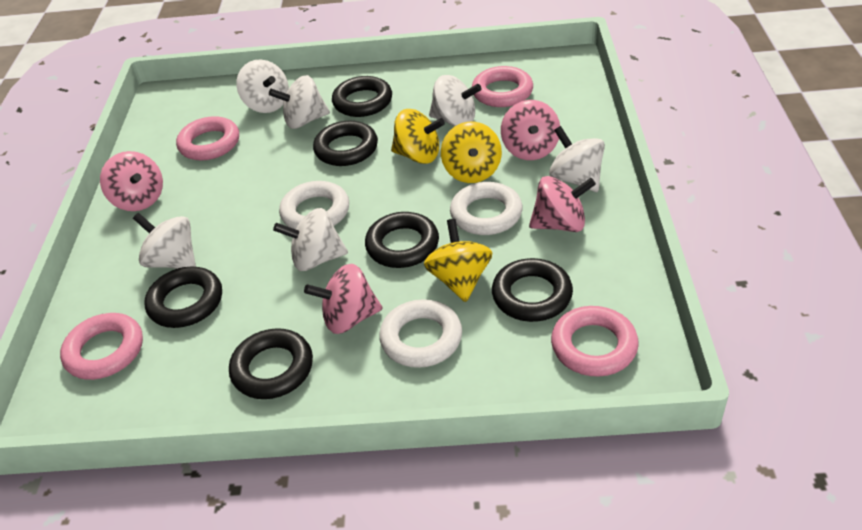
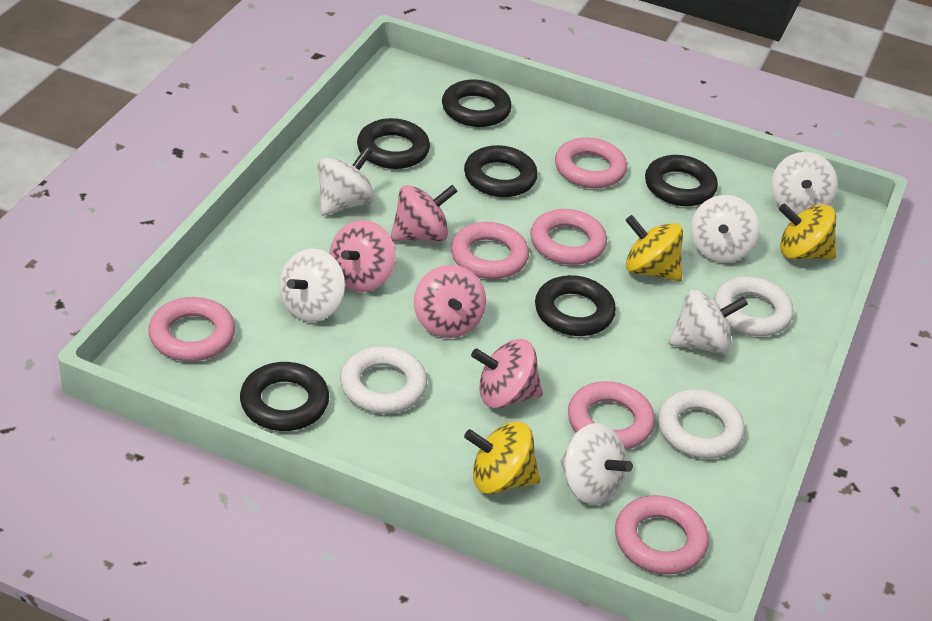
pink ring: 4 -> 6

